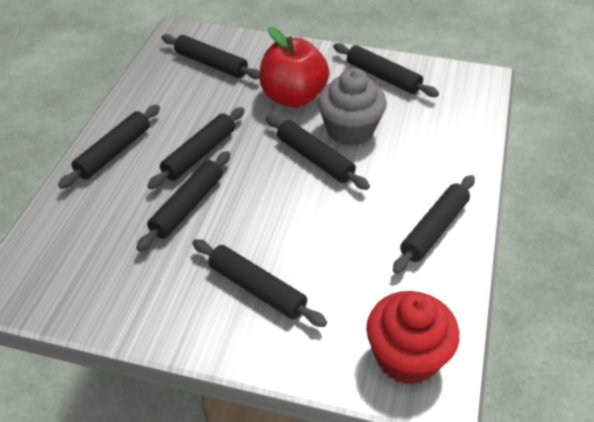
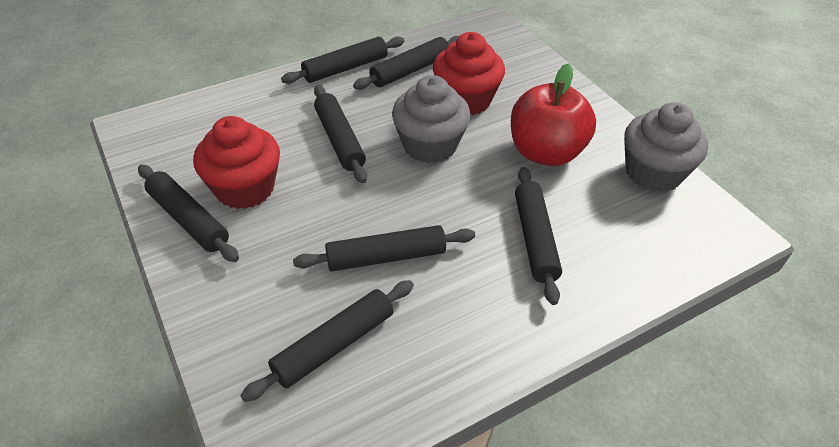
black rolling pin: 8 -> 7
grey cupcake: 1 -> 2
red cupcake: 1 -> 2

